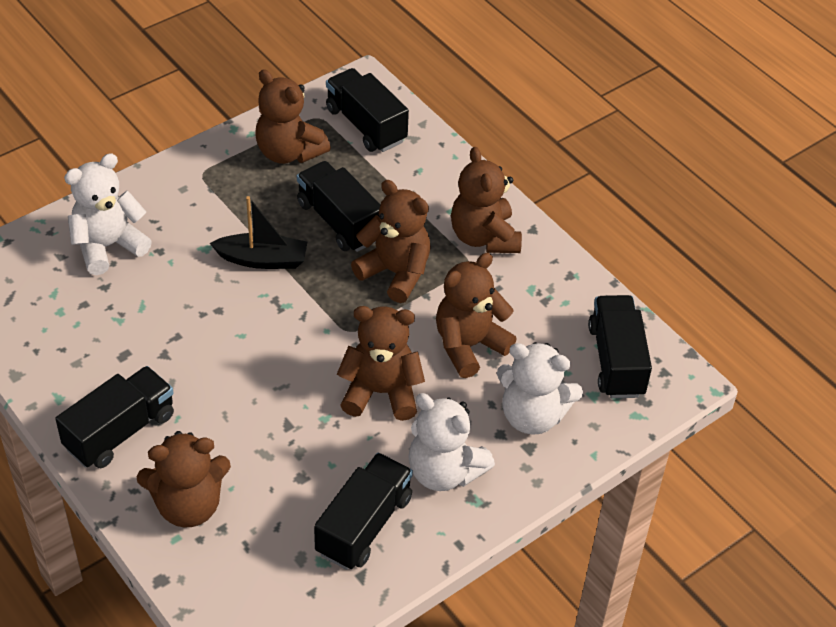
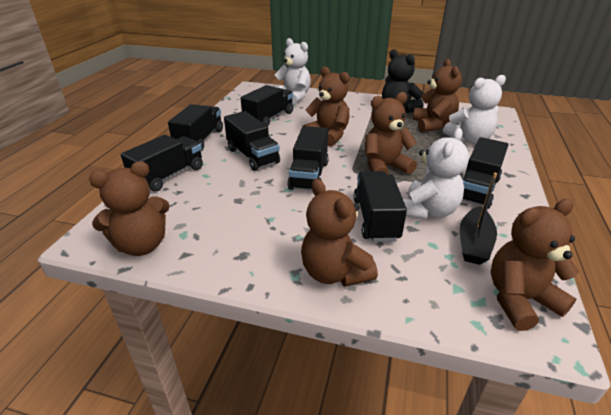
black teddy bear: 0 -> 1
black truck: 5 -> 7

